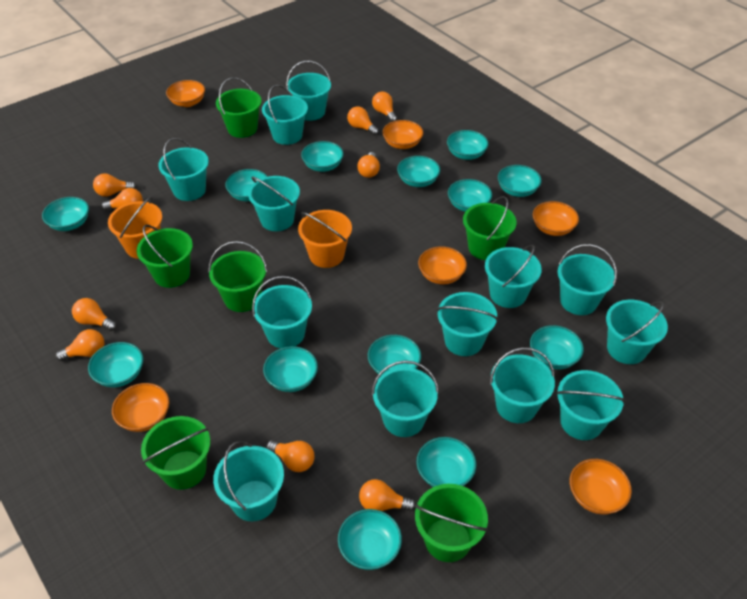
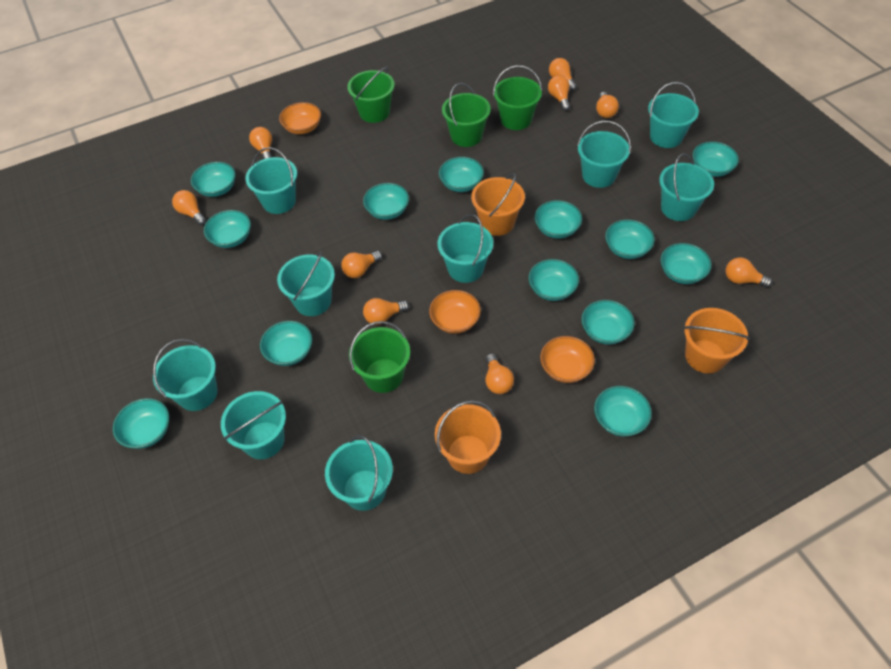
green bucket: 6 -> 4
orange bowl: 6 -> 3
orange bucket: 2 -> 3
turquoise bucket: 13 -> 9

